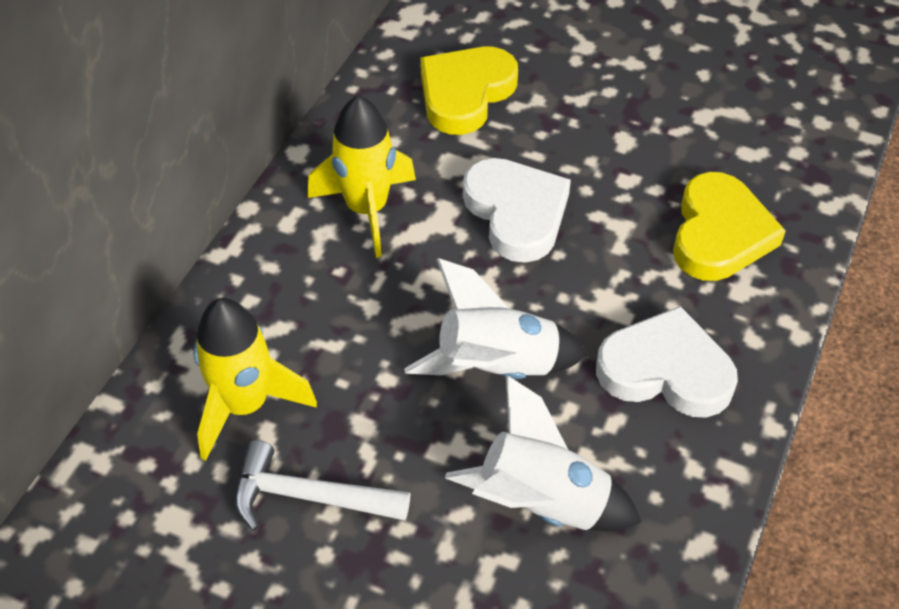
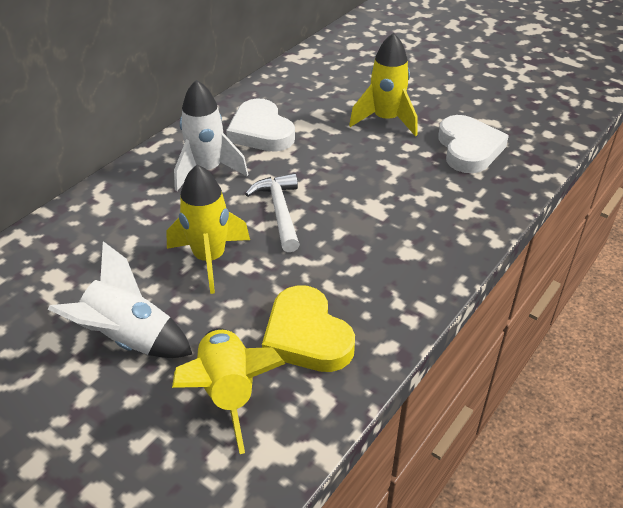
yellow heart: 2 -> 1
yellow rocket: 2 -> 3

